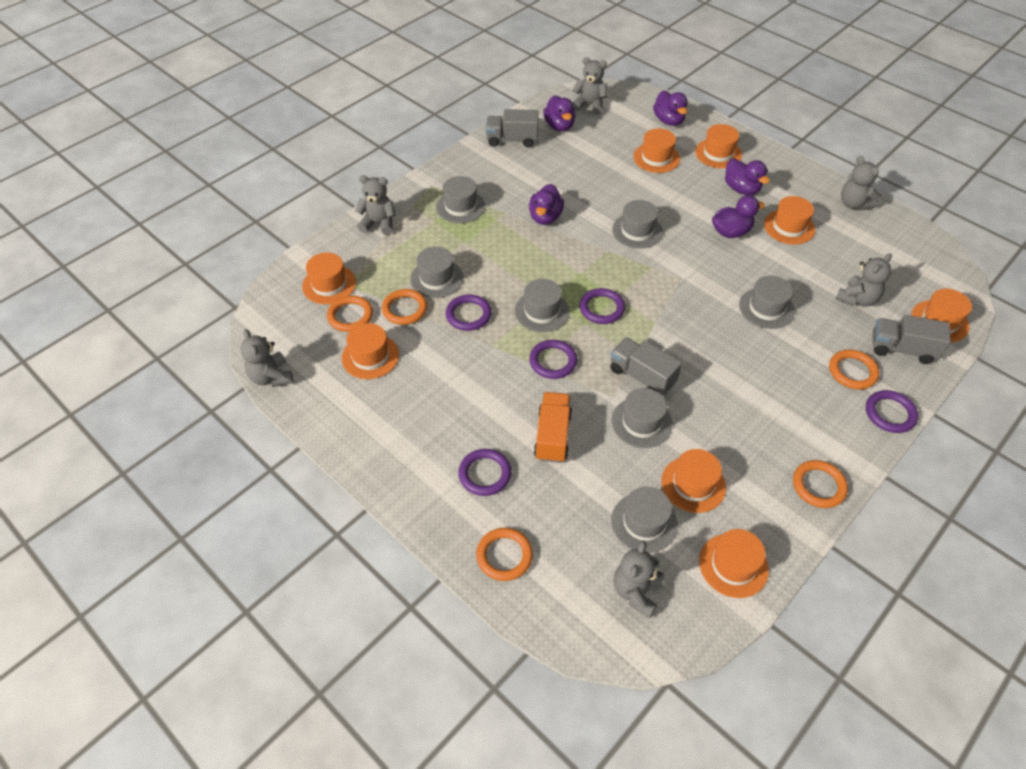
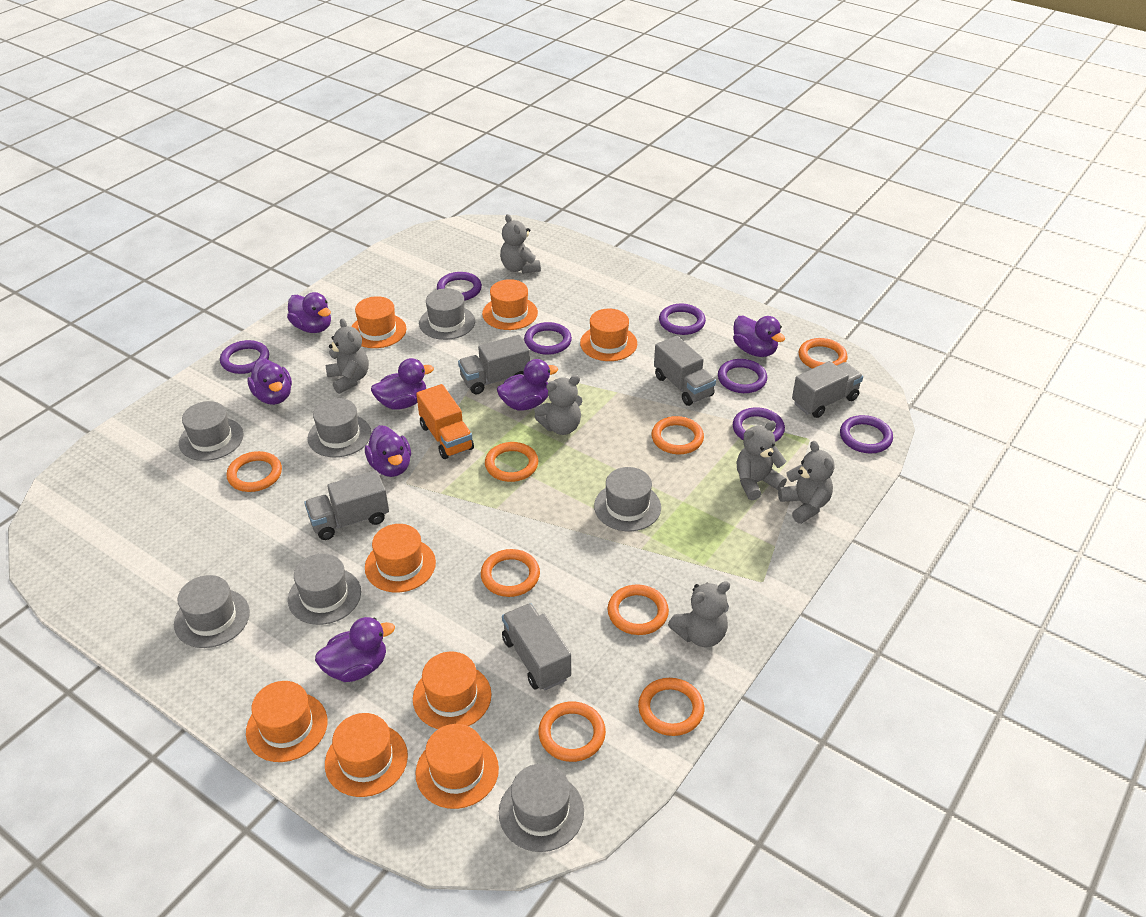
grey truck: 3 -> 5
orange ring: 5 -> 8
purple duck: 5 -> 7
purple ring: 5 -> 7

